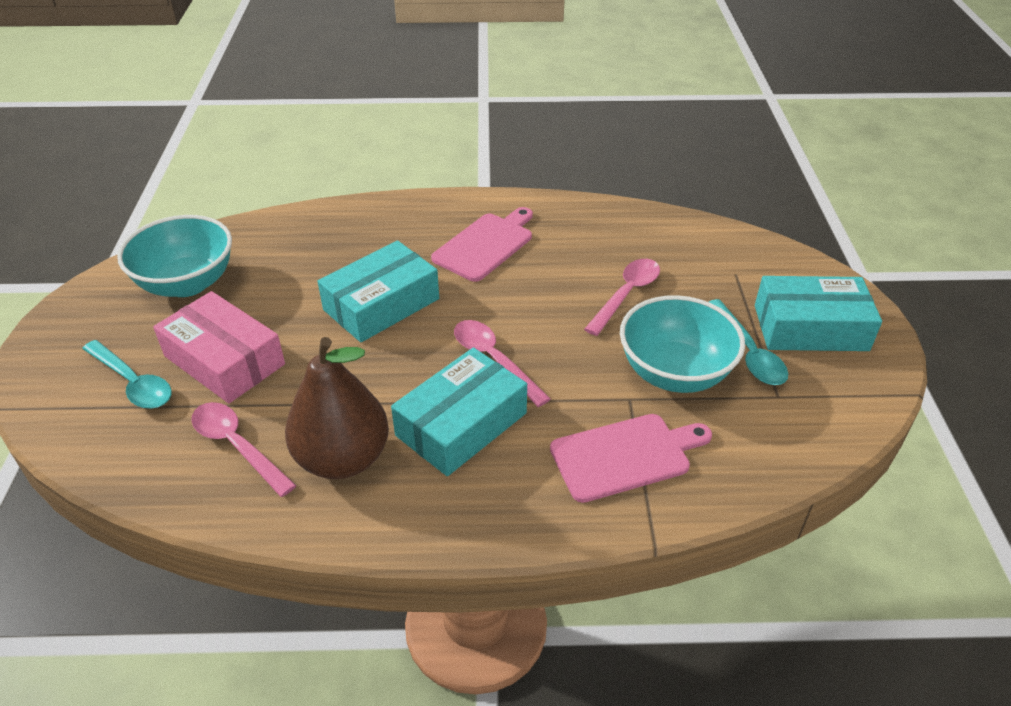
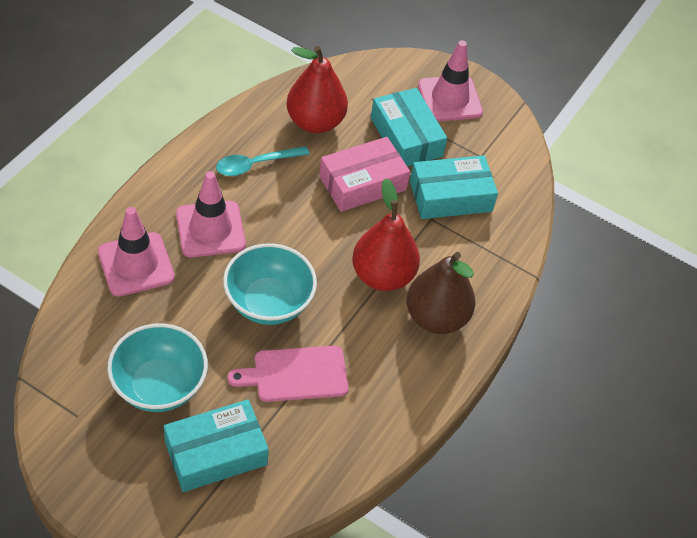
pink cutting board: 2 -> 1
pink spoon: 3 -> 0
pink traffic cone: 0 -> 3
red pear: 0 -> 2
turquoise spoon: 2 -> 1

